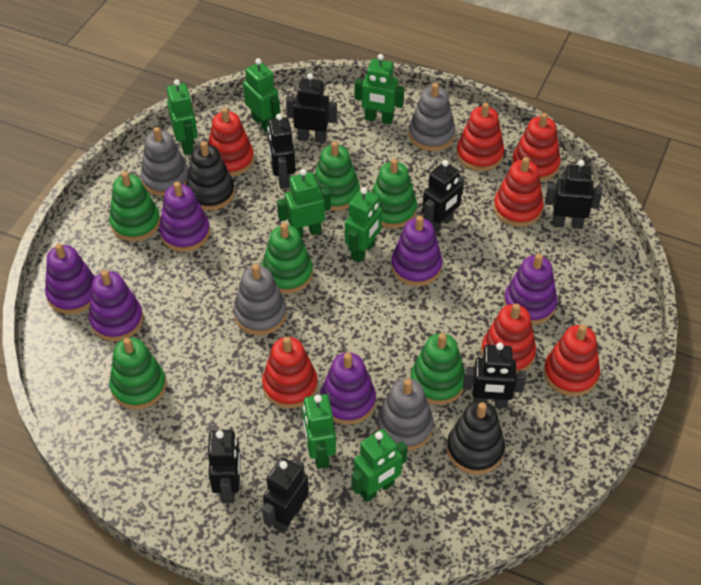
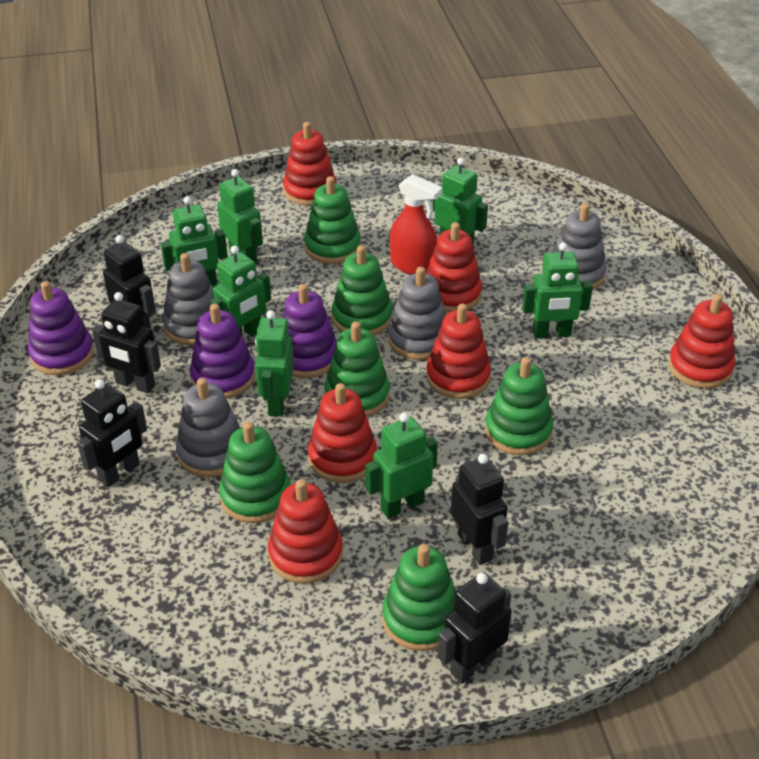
black robot: 7 -> 5
black stacking toy: 2 -> 0
purple stacking toy: 6 -> 3
red spray bottle: 0 -> 1
red stacking toy: 7 -> 6

